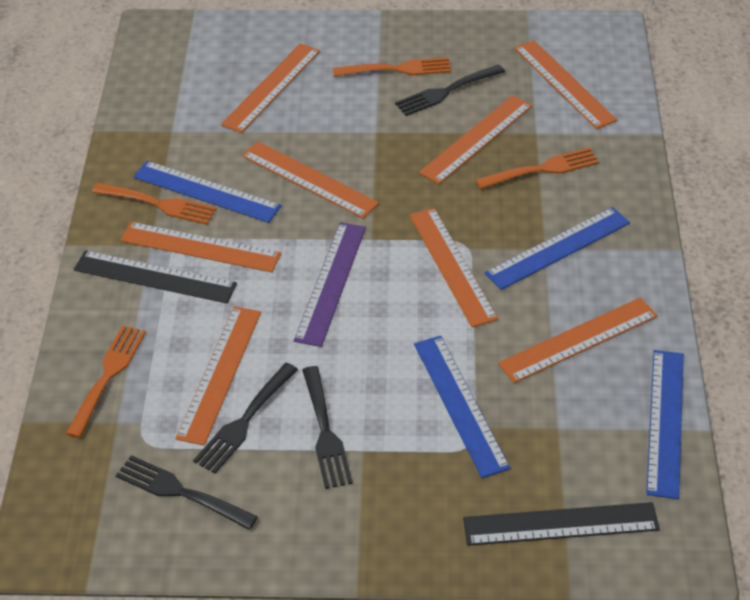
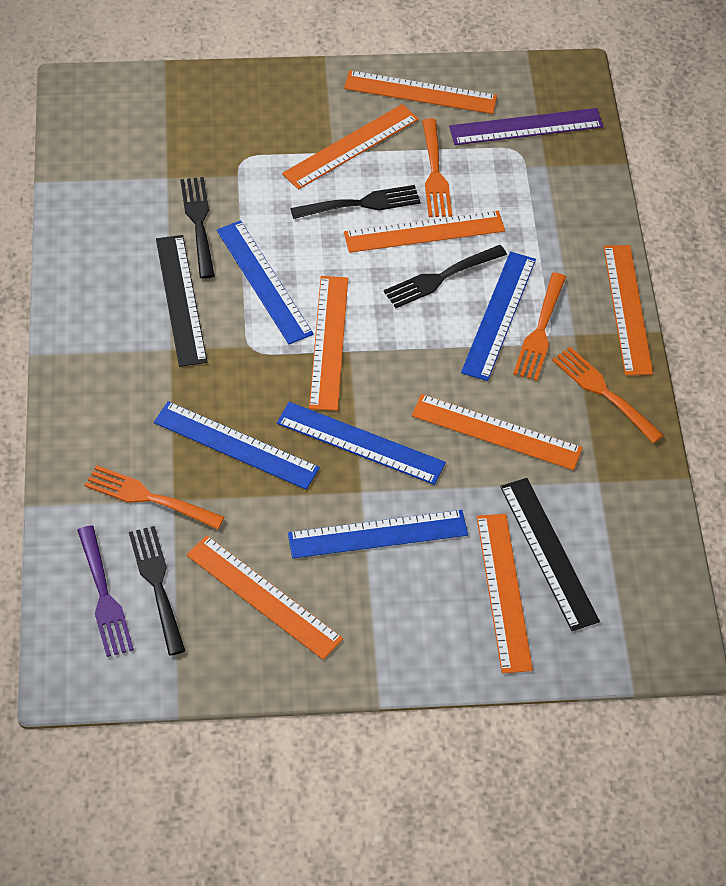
blue ruler: 4 -> 5
purple fork: 0 -> 1

